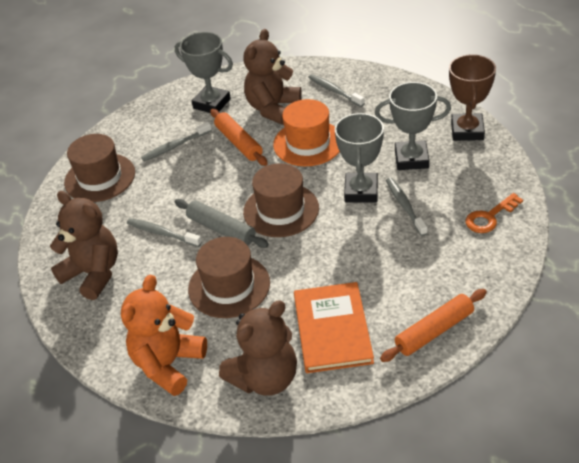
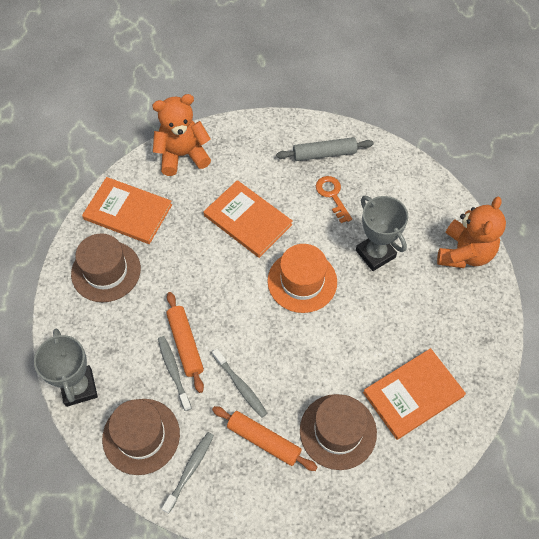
brown teddy bear: 3 -> 0
brown trophy: 1 -> 0
grey toothbrush: 4 -> 3
grey trophy: 3 -> 2
orange book: 1 -> 3
orange teddy bear: 1 -> 2

